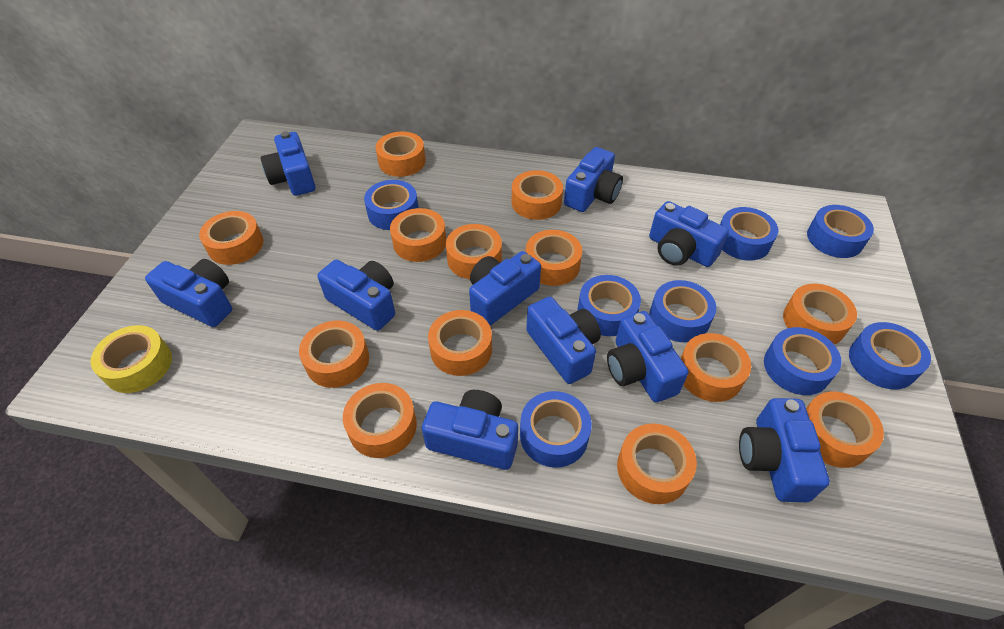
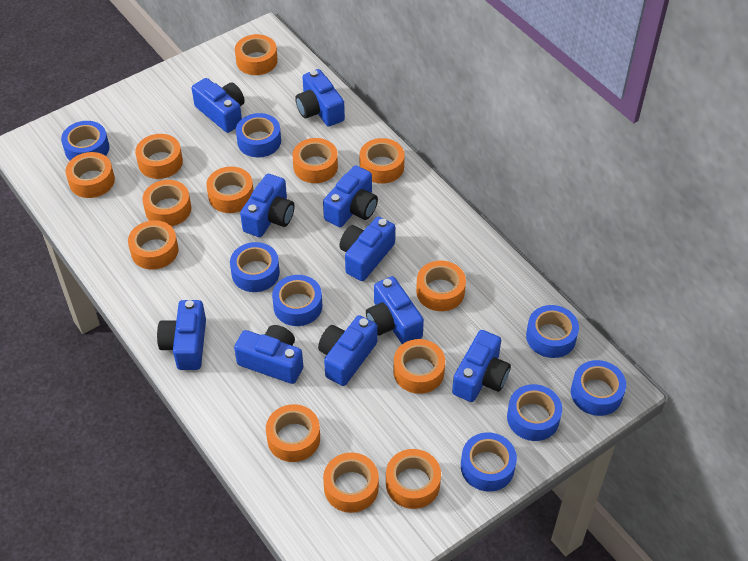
yellow tape: 1 -> 0

